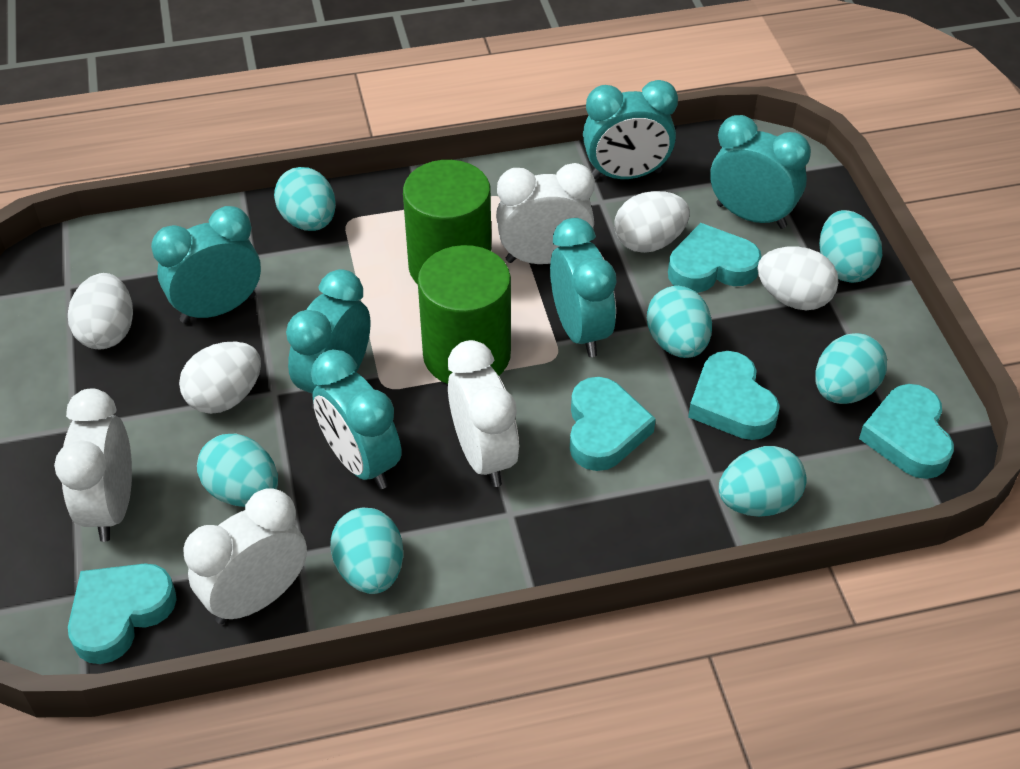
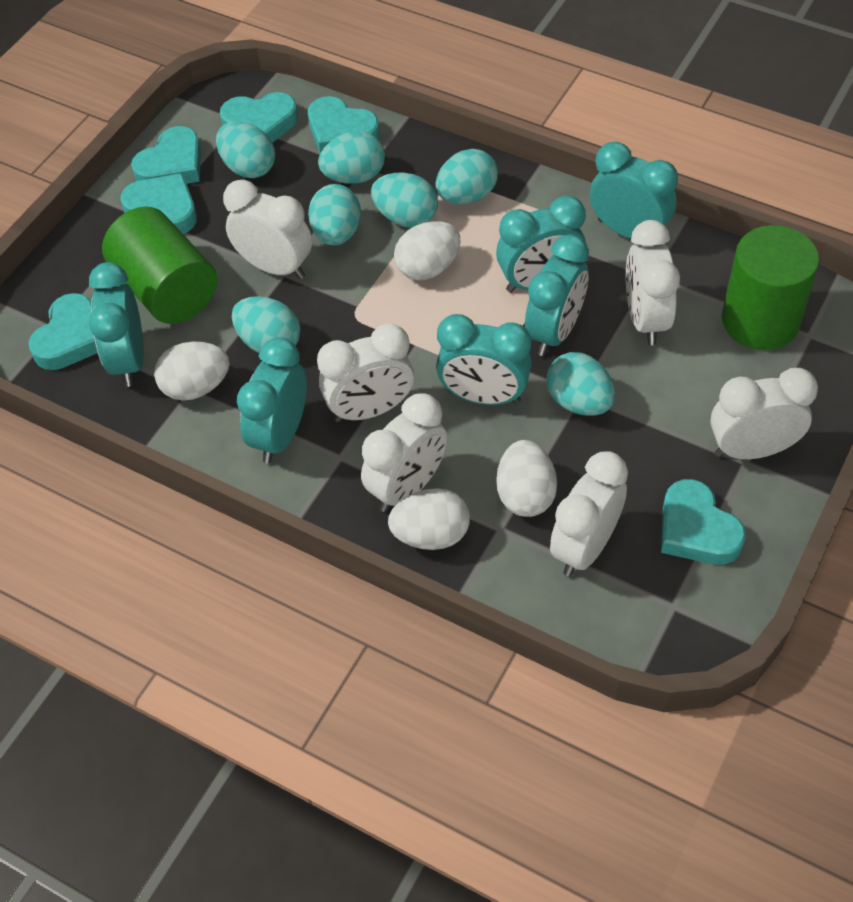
turquoise heart: 5 -> 6
white clock: 4 -> 6

